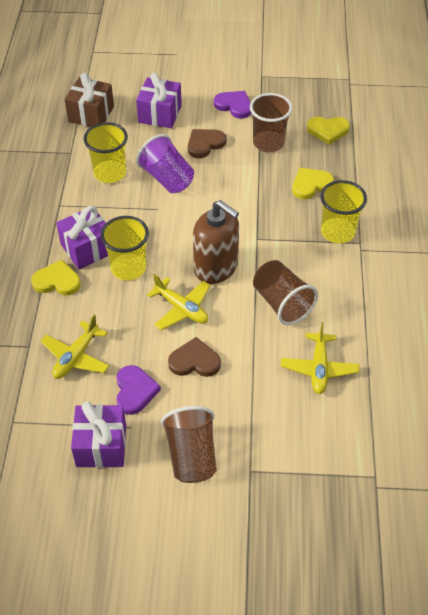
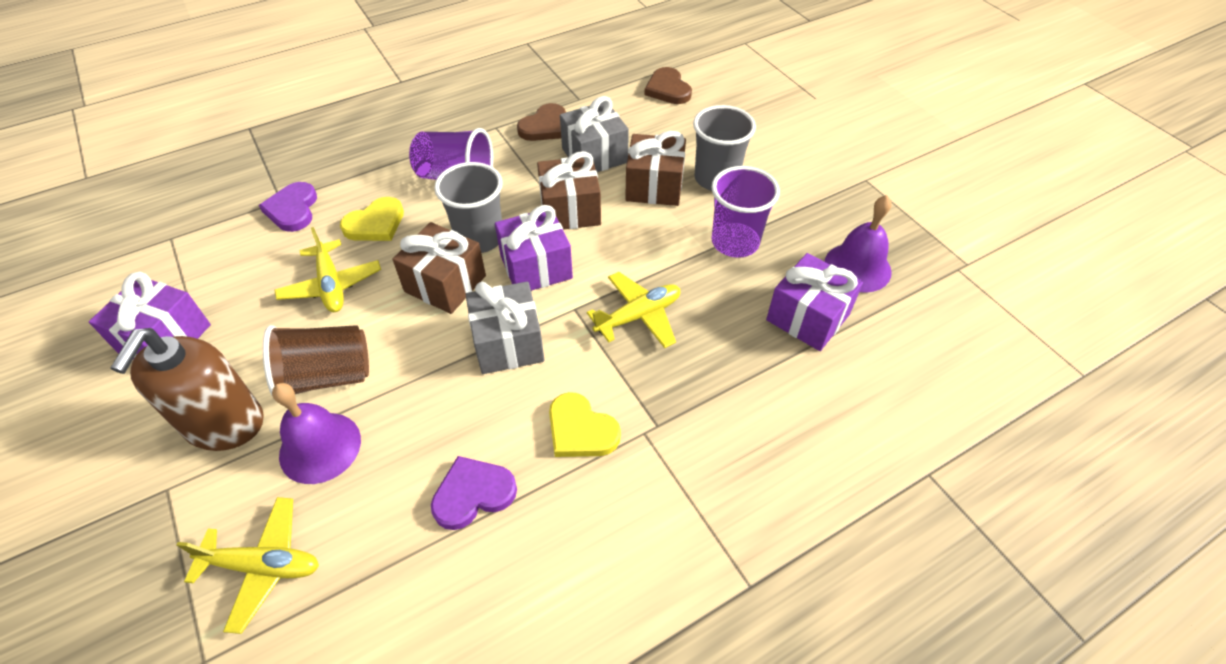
brown cup: 3 -> 1
brown gift: 1 -> 3
grey cup: 0 -> 2
grey gift: 0 -> 2
purple bell: 0 -> 2
purple cup: 1 -> 2
yellow cup: 3 -> 0
yellow heart: 3 -> 2

